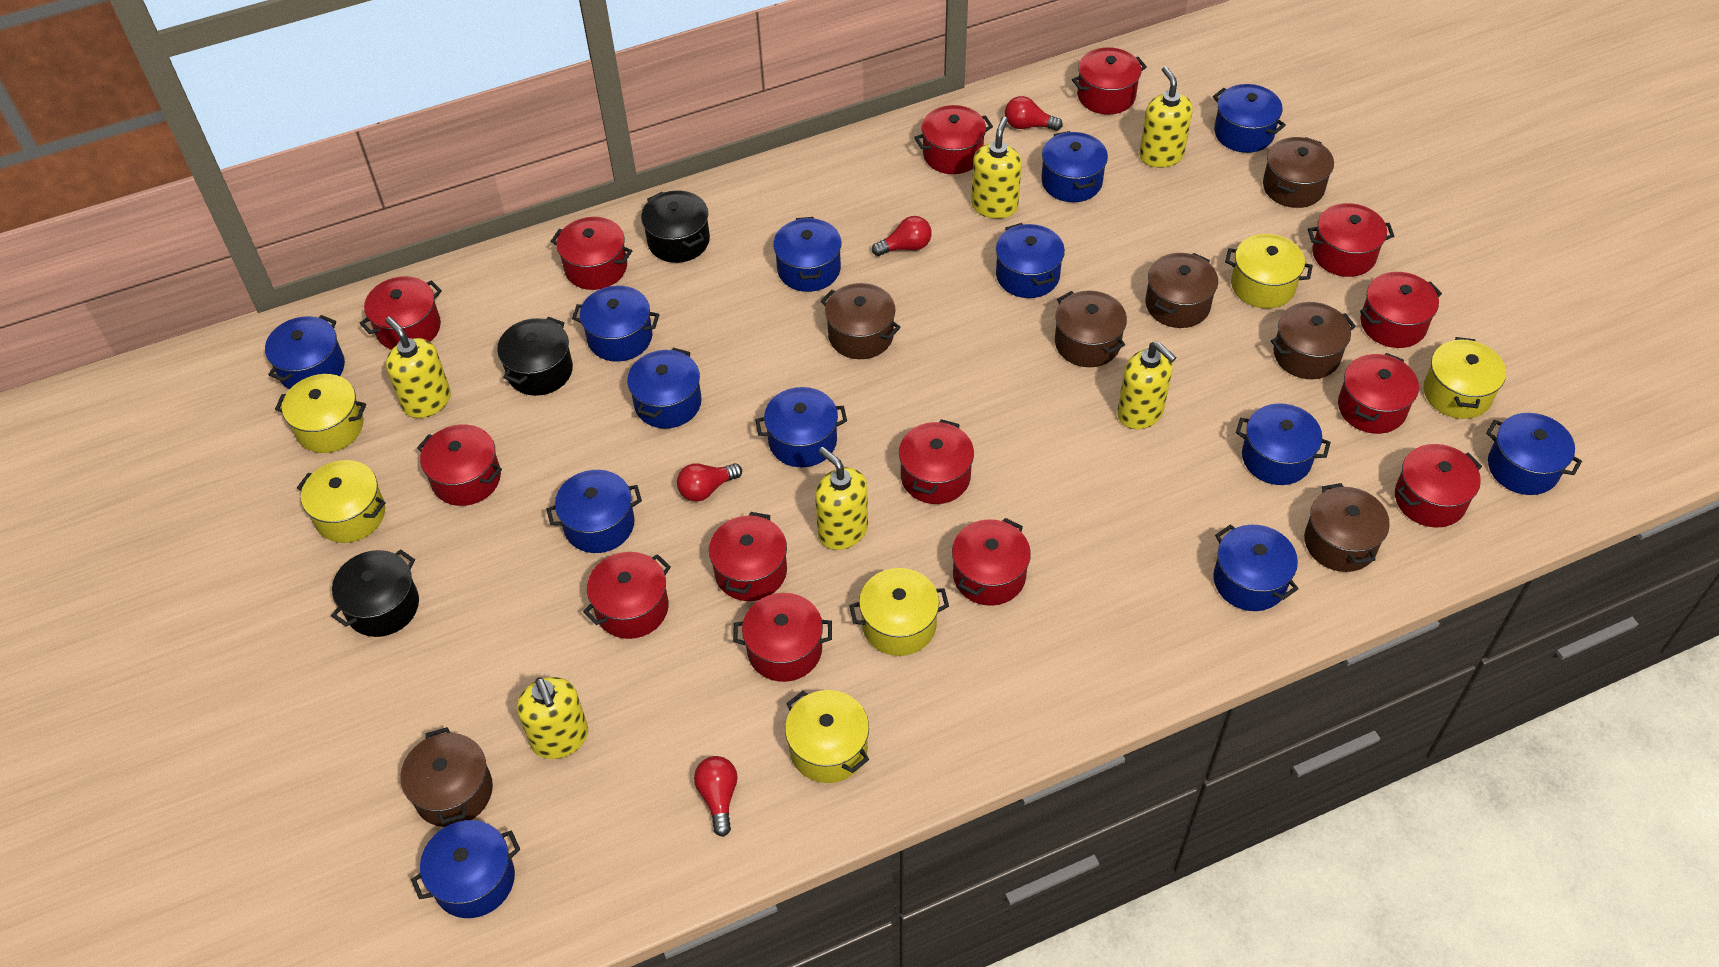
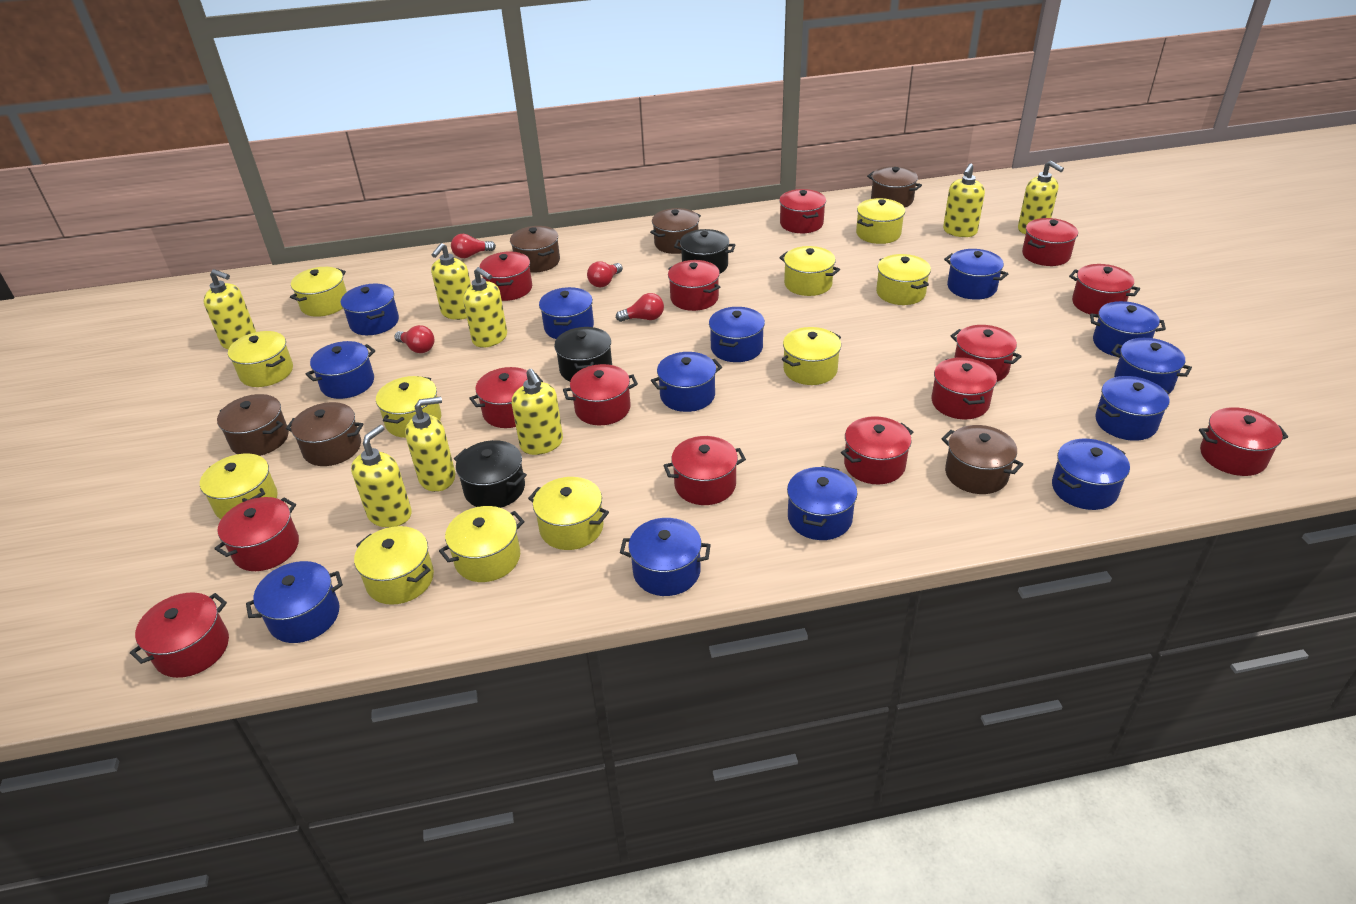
brown pot: 7 -> 6
yellow pot: 6 -> 11
yellow soap dispenser: 6 -> 8

